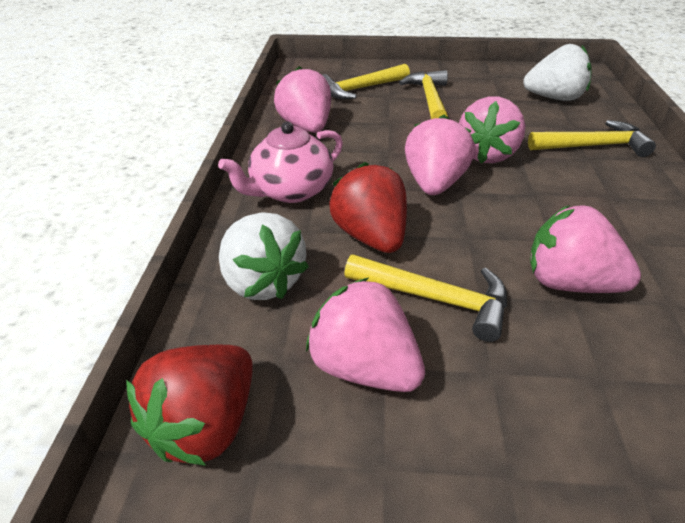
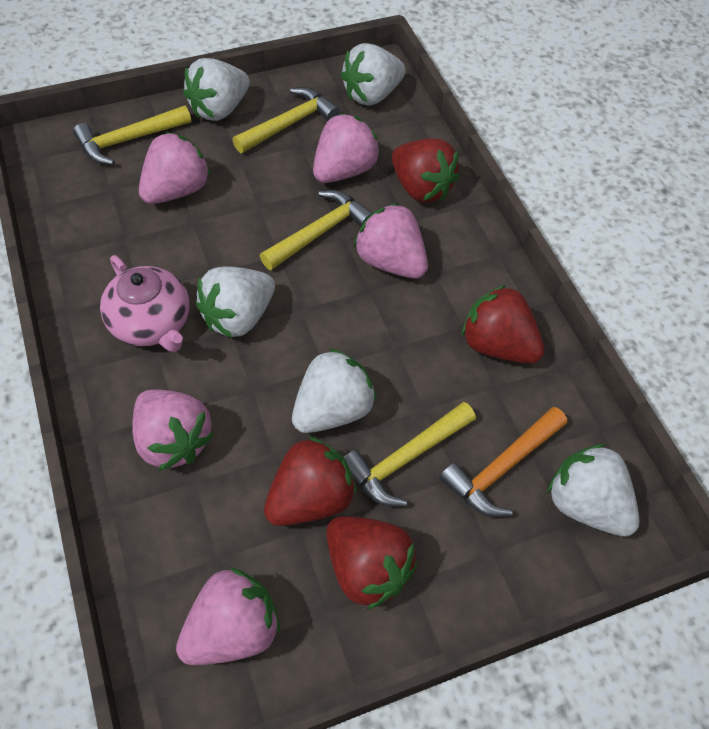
orange hammer: 0 -> 1
red strawberry: 2 -> 4
white strawberry: 2 -> 5

